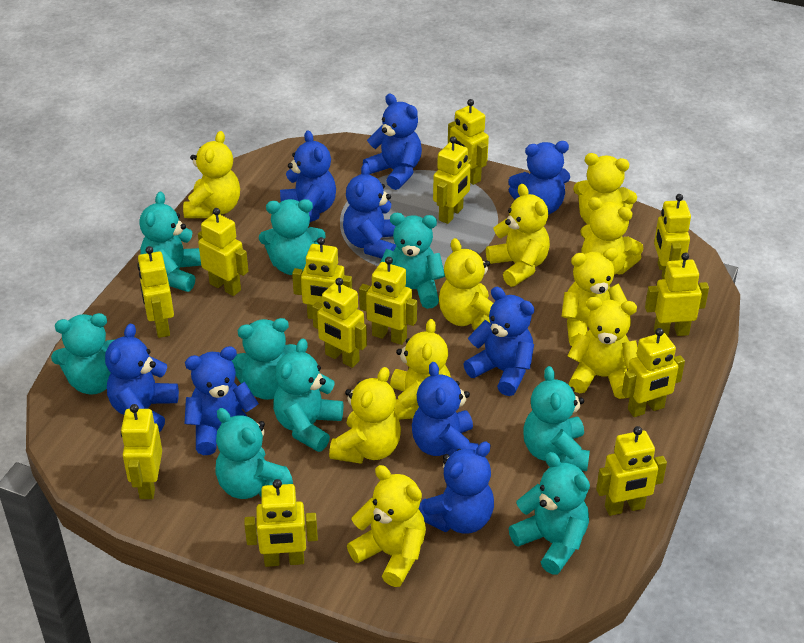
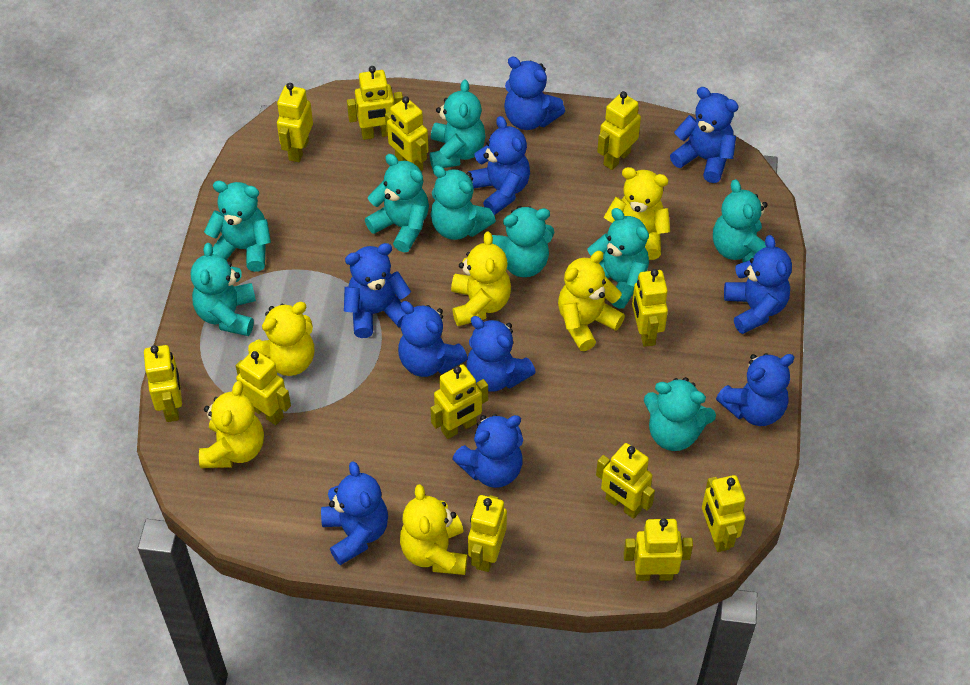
blue teddy bear: 9 -> 10
yellow robot: 13 -> 12
yellow teddy bear: 10 -> 6

